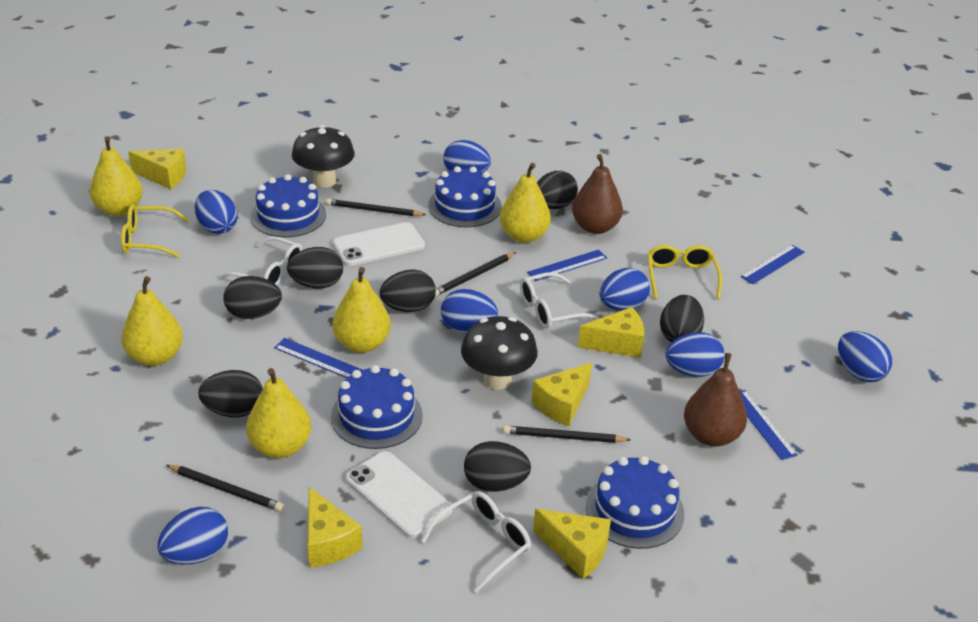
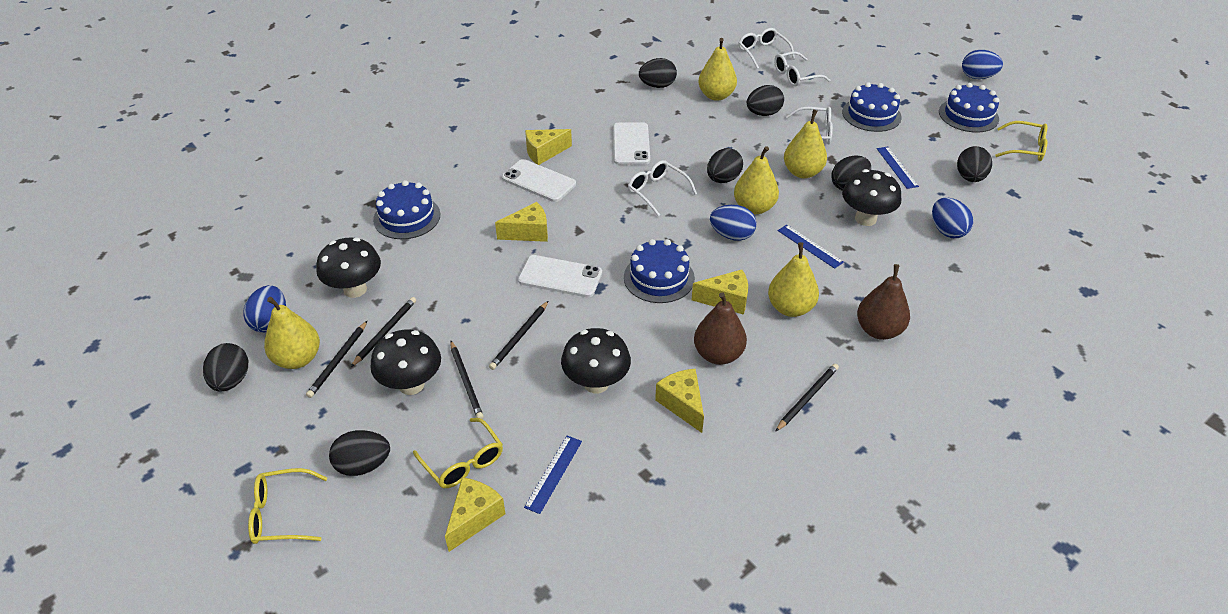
black mushroom: 2 -> 4
black pencil: 4 -> 5
blue egg: 7 -> 4
blue ruler: 4 -> 3
white glasses: 3 -> 4
white phone: 2 -> 3
yellow glasses: 2 -> 3

